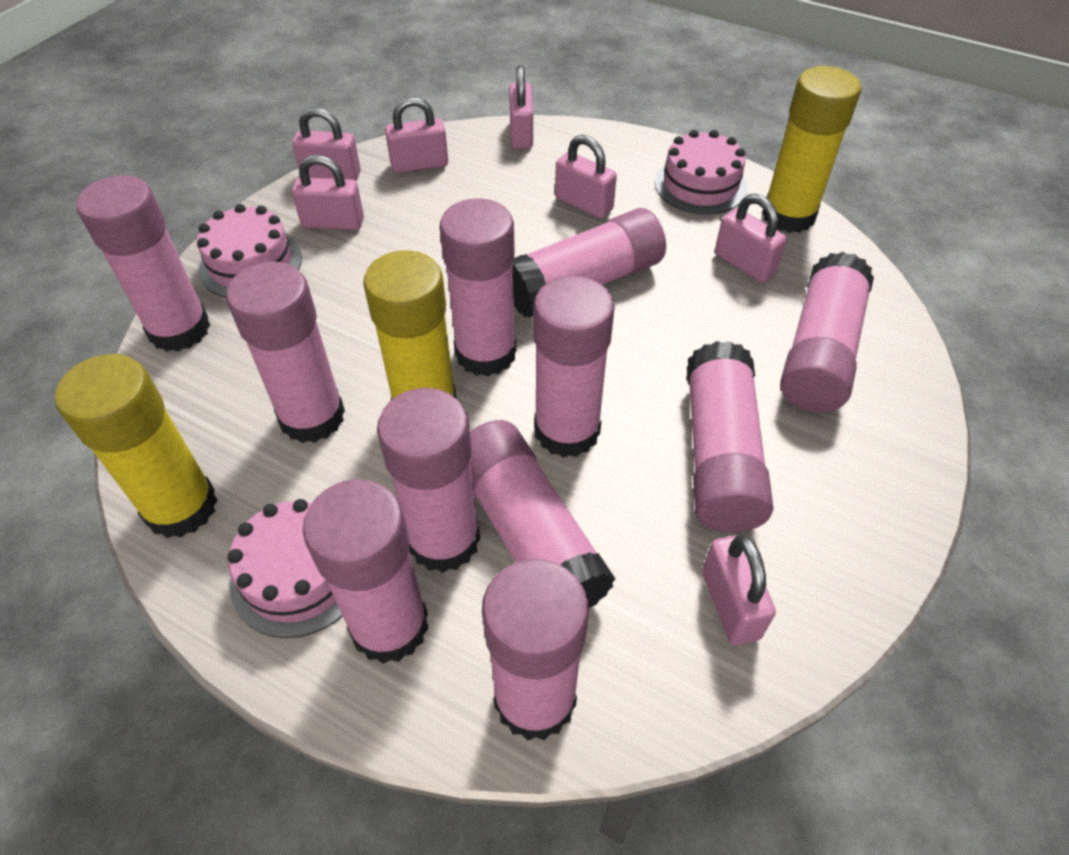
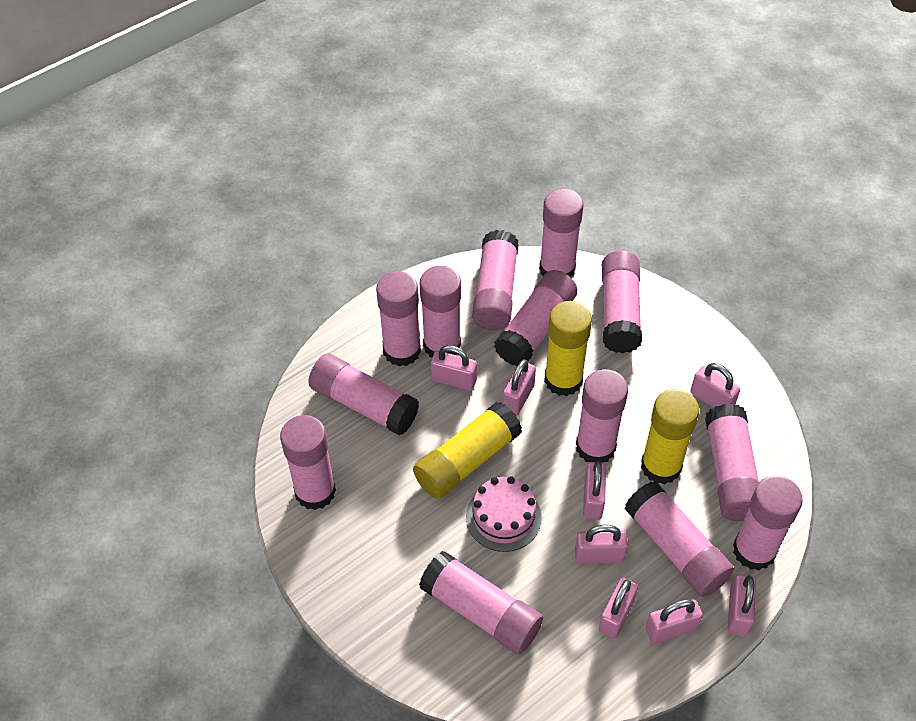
pink cake: 3 -> 1
pink glue stick: 11 -> 13
pink padlock: 7 -> 8

